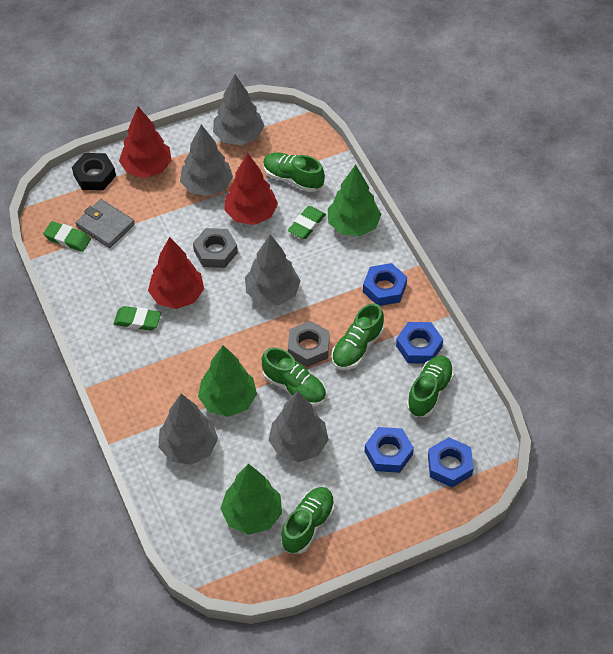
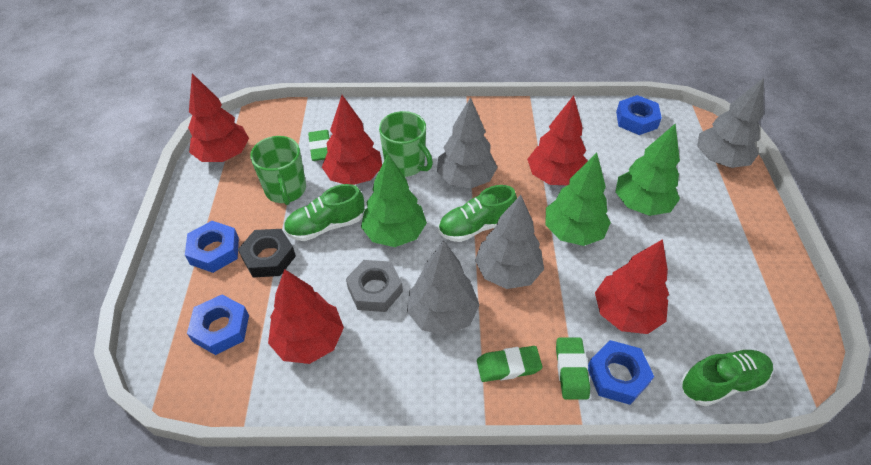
green mug: 0 -> 2
green shoe: 5 -> 3
grey nut: 2 -> 1
grey tree: 5 -> 4
grey wallet: 1 -> 0
red tree: 3 -> 5

